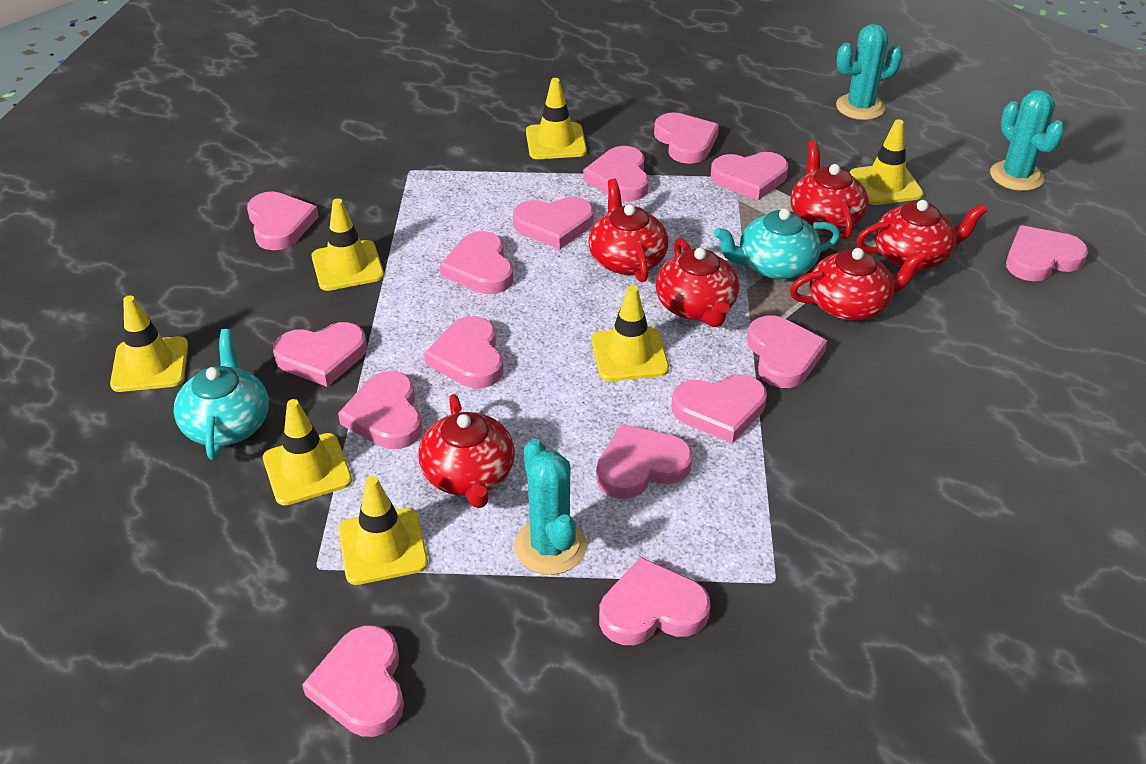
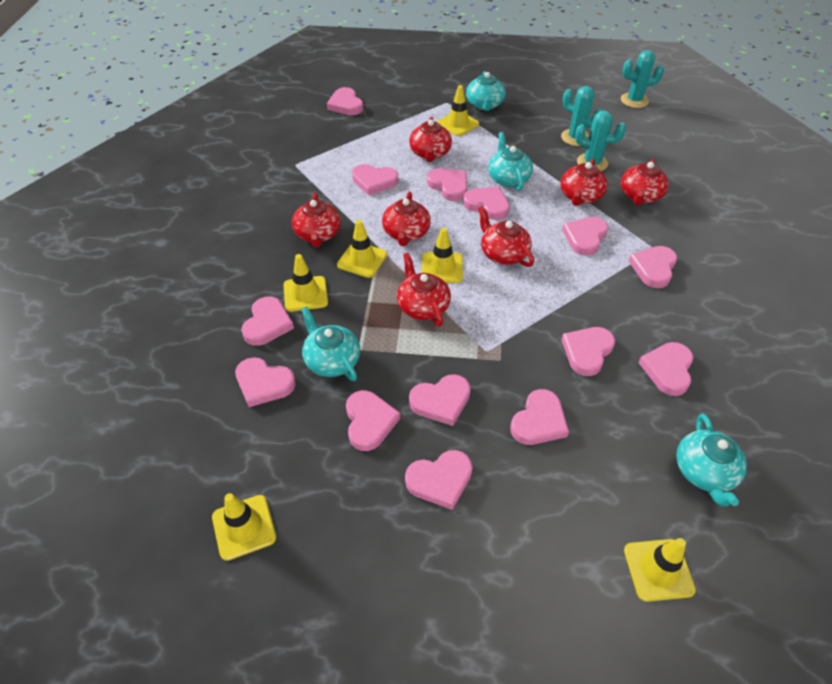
pink heart: 15 -> 14
red teapot: 6 -> 7
turquoise teapot: 2 -> 4
yellow traffic cone: 7 -> 6

